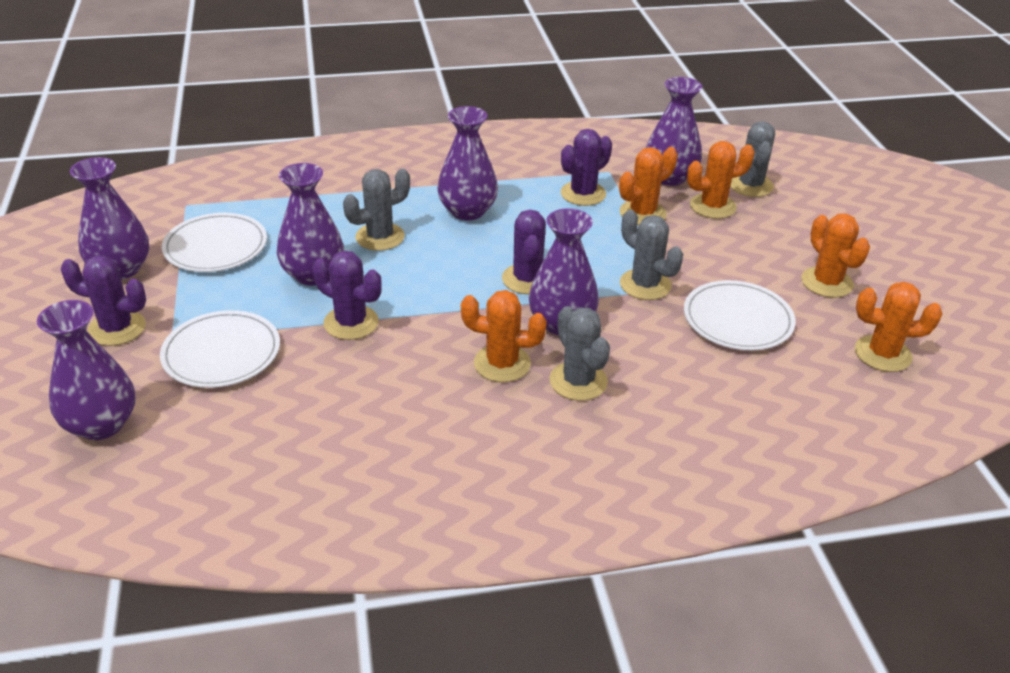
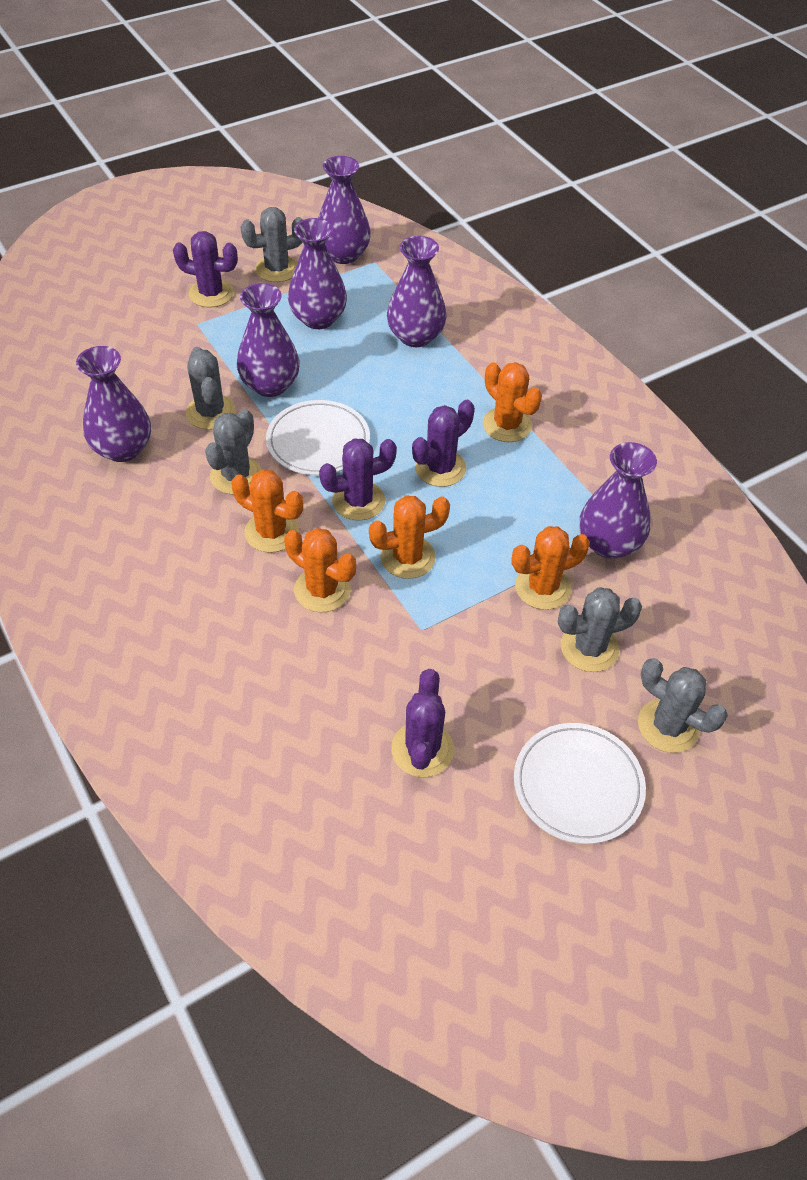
grey cactus: 4 -> 5
white plate: 3 -> 2

